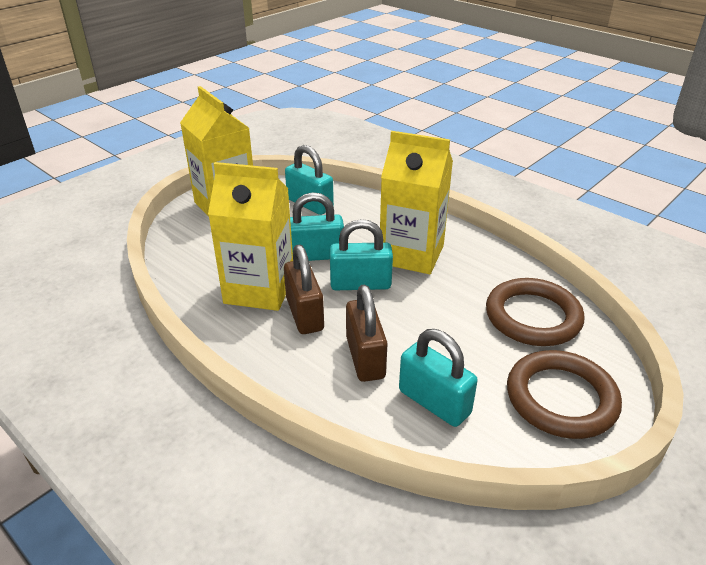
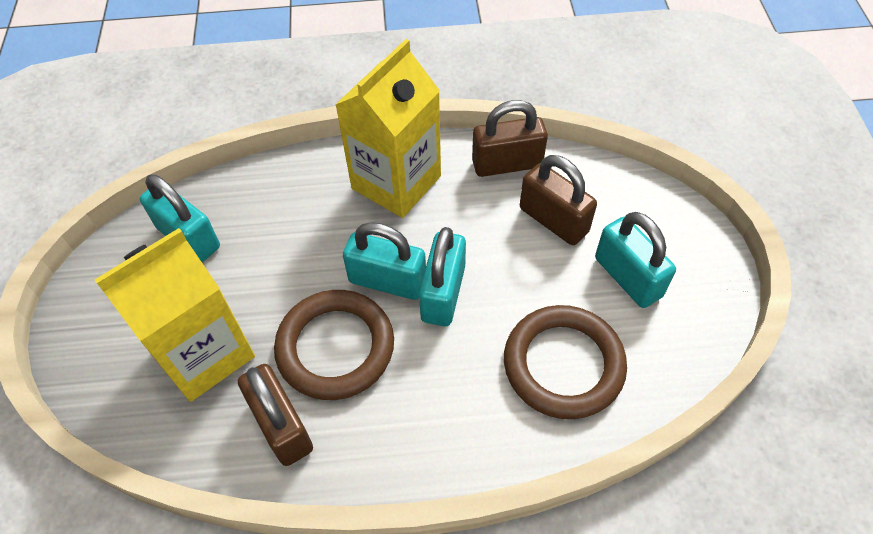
brown padlock: 2 -> 3
yellow carton: 3 -> 2

